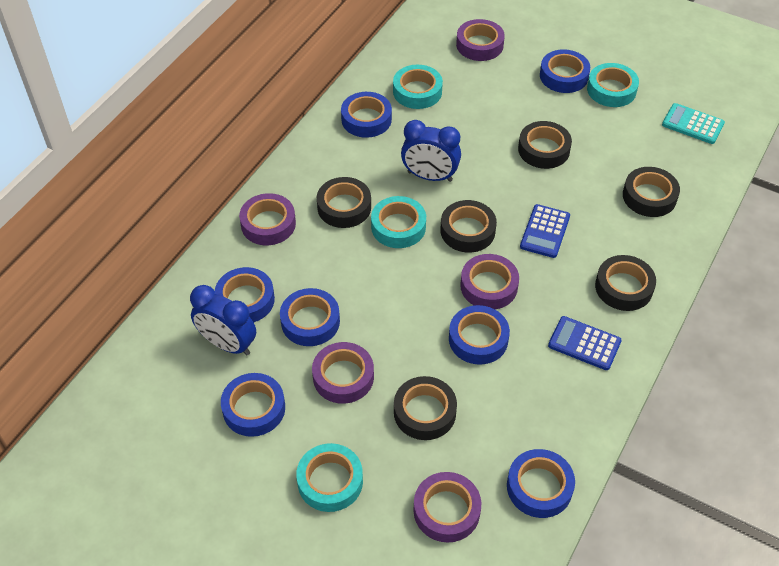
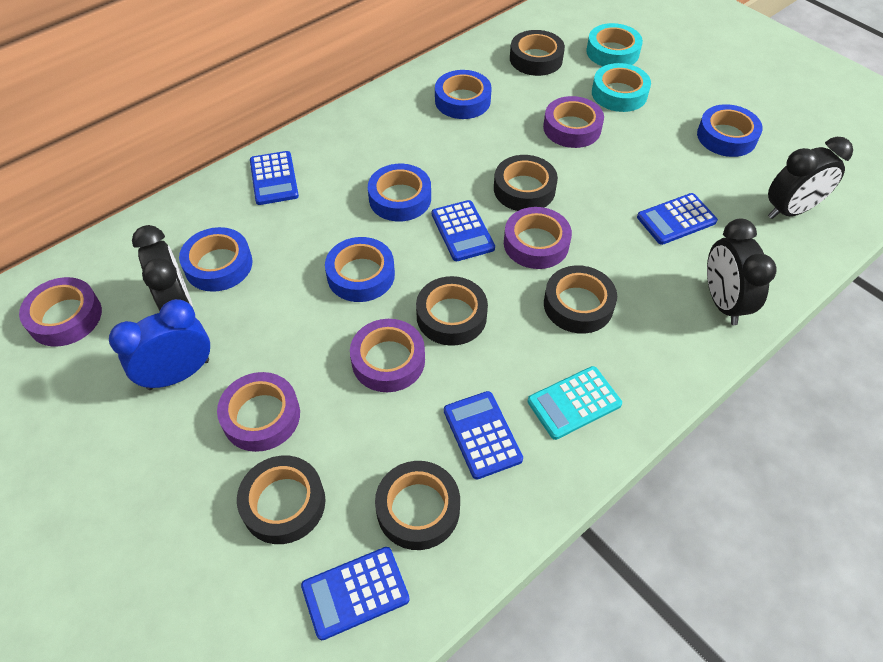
black clock: 0 -> 3
blue calculator: 2 -> 5
blue clock: 2 -> 1
blue tape: 7 -> 5
turquoise tape: 4 -> 2

